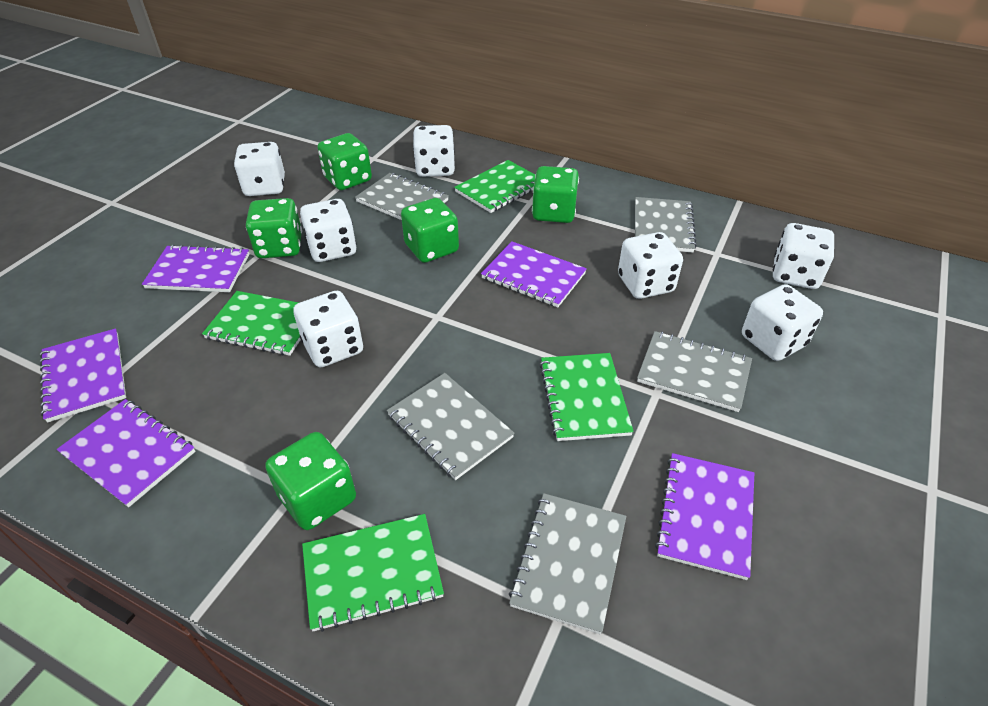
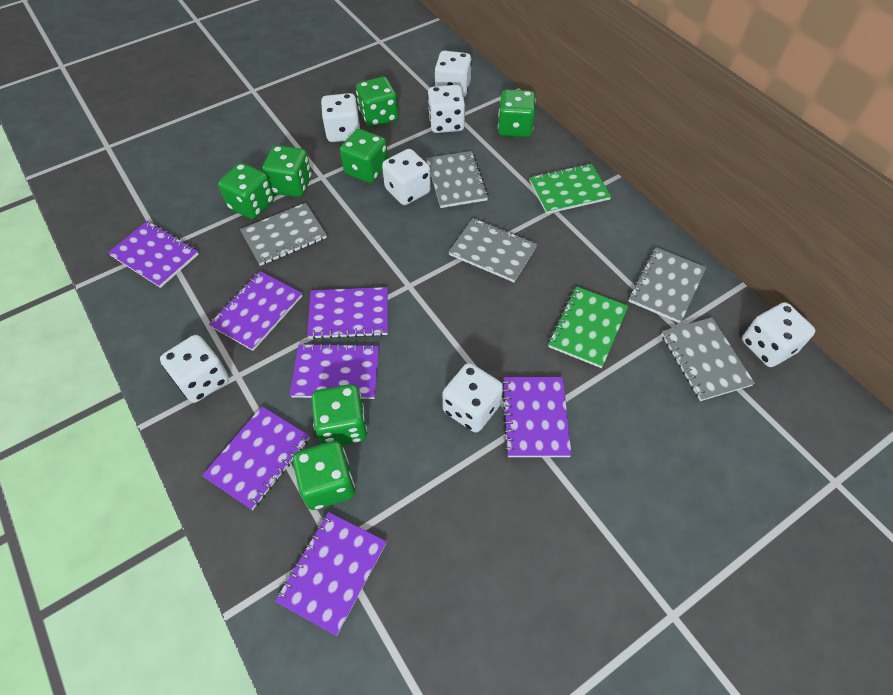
green dice: 5 -> 7
green notebook: 4 -> 2
purple notebook: 5 -> 7

